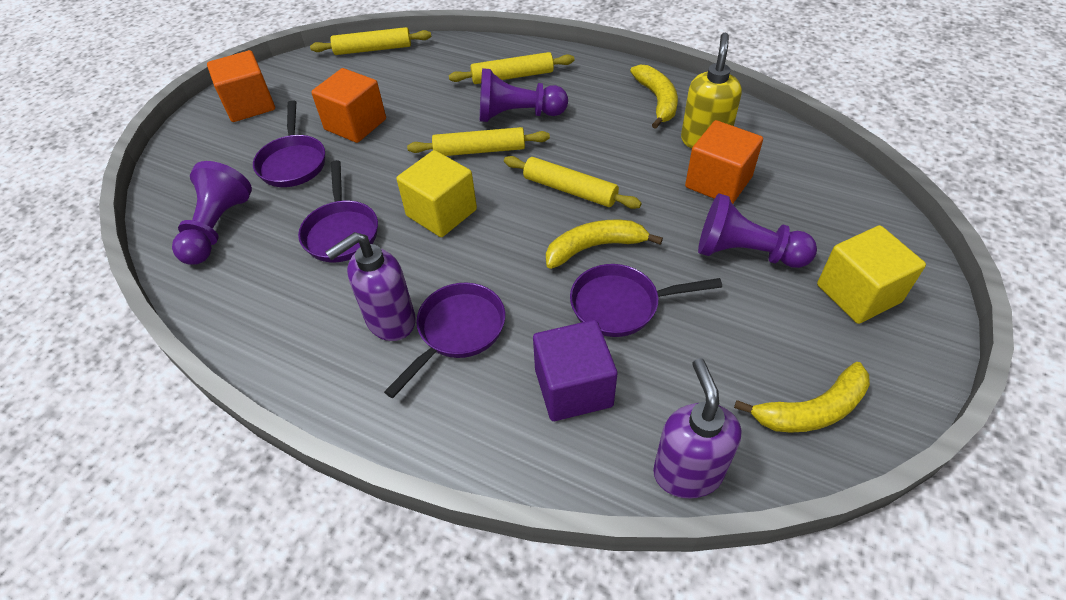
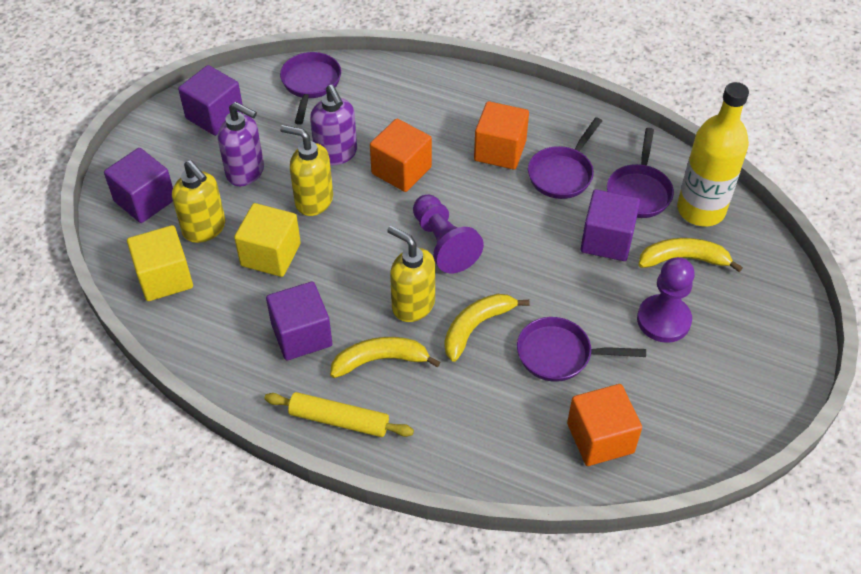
purple cube: 1 -> 4
purple pawn: 3 -> 2
yellow bottle: 0 -> 1
yellow rolling pin: 4 -> 1
yellow soap dispenser: 1 -> 3

